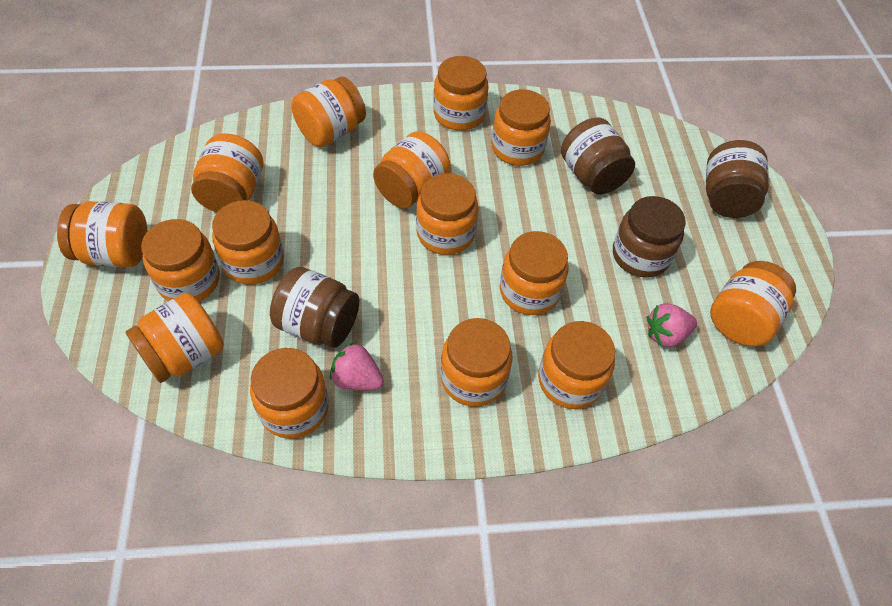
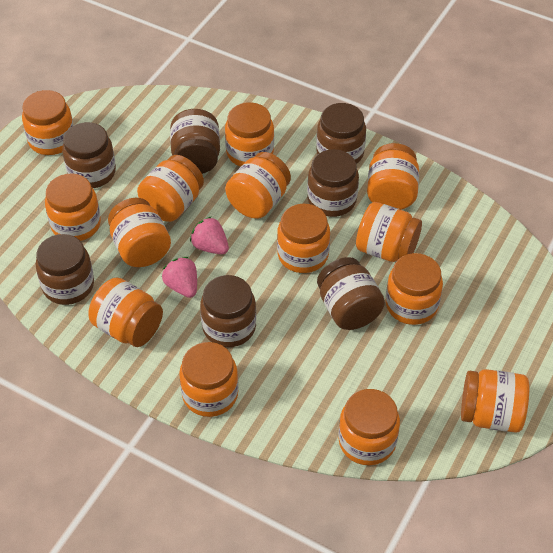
brown jar: 4 -> 7
orange jar: 15 -> 14

